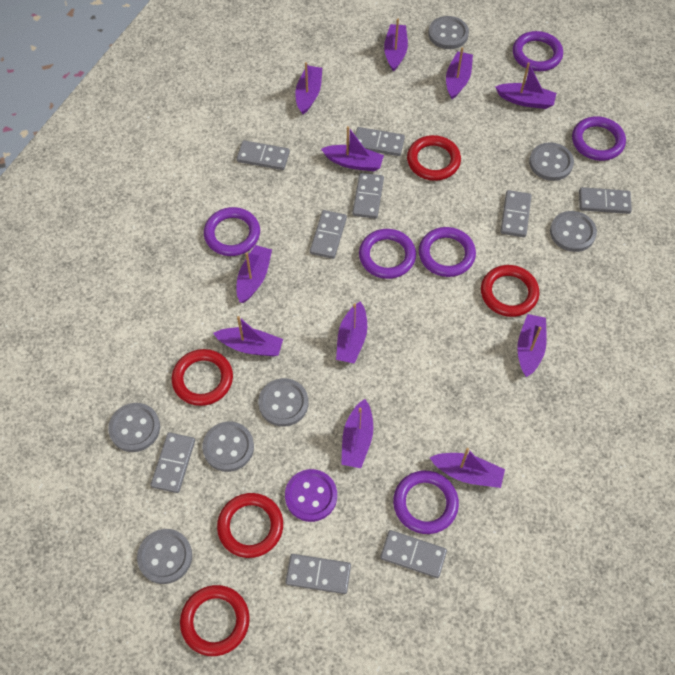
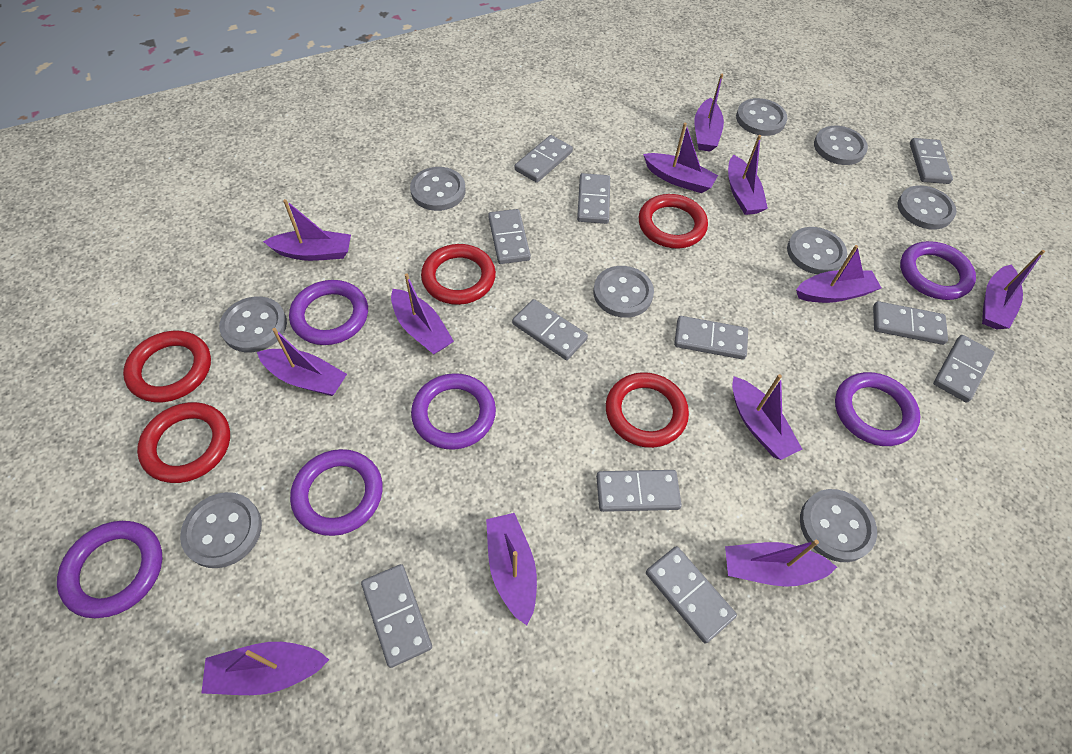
grey button: 7 -> 9
grey domino: 9 -> 11
purple boat: 11 -> 12
purple button: 1 -> 0

